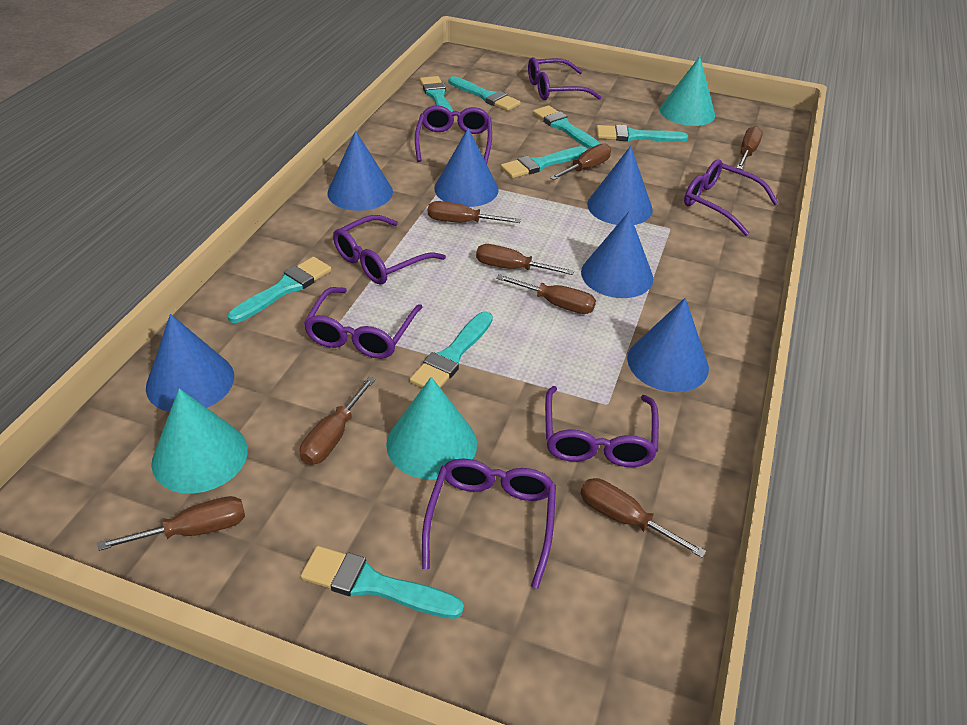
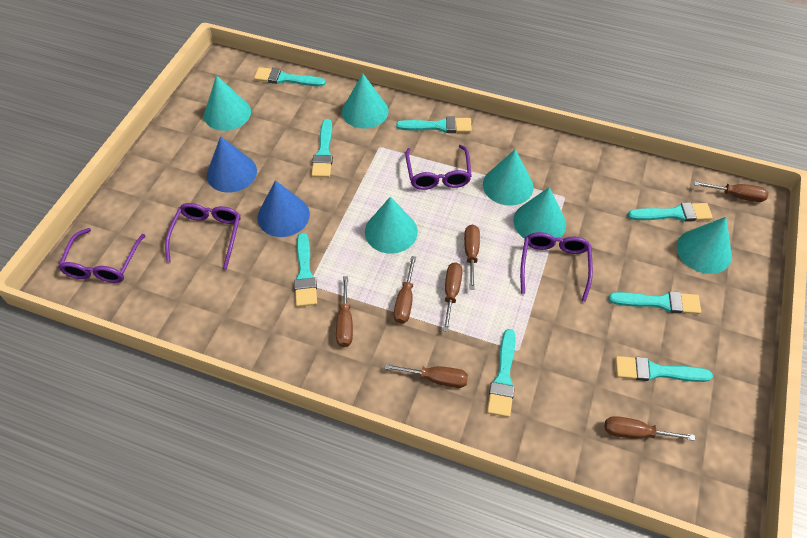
blue cone: 6 -> 2
brown screwdriver: 8 -> 7
purple glasses: 7 -> 4
turquoise cone: 3 -> 6

